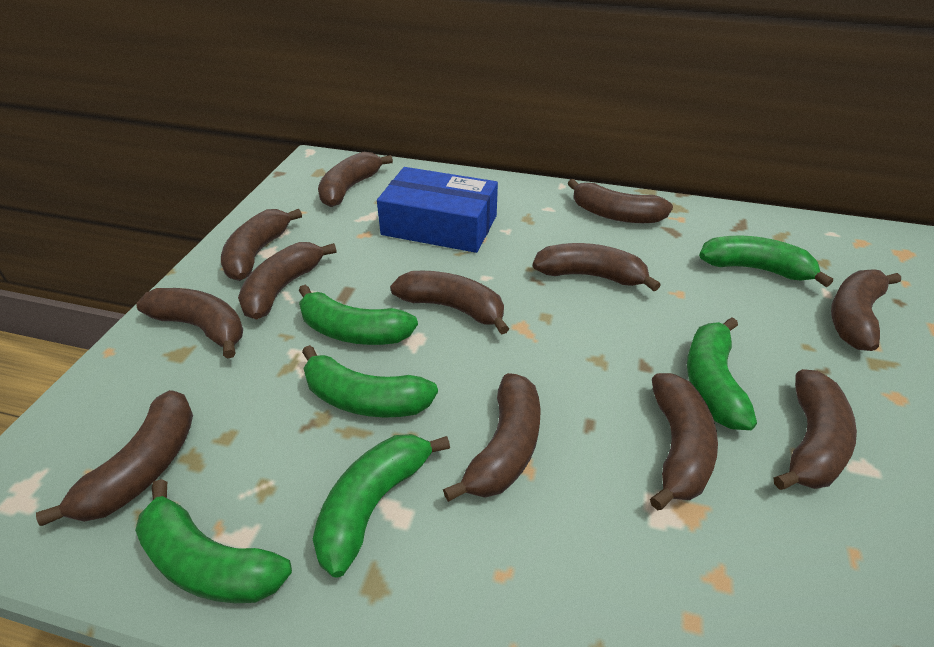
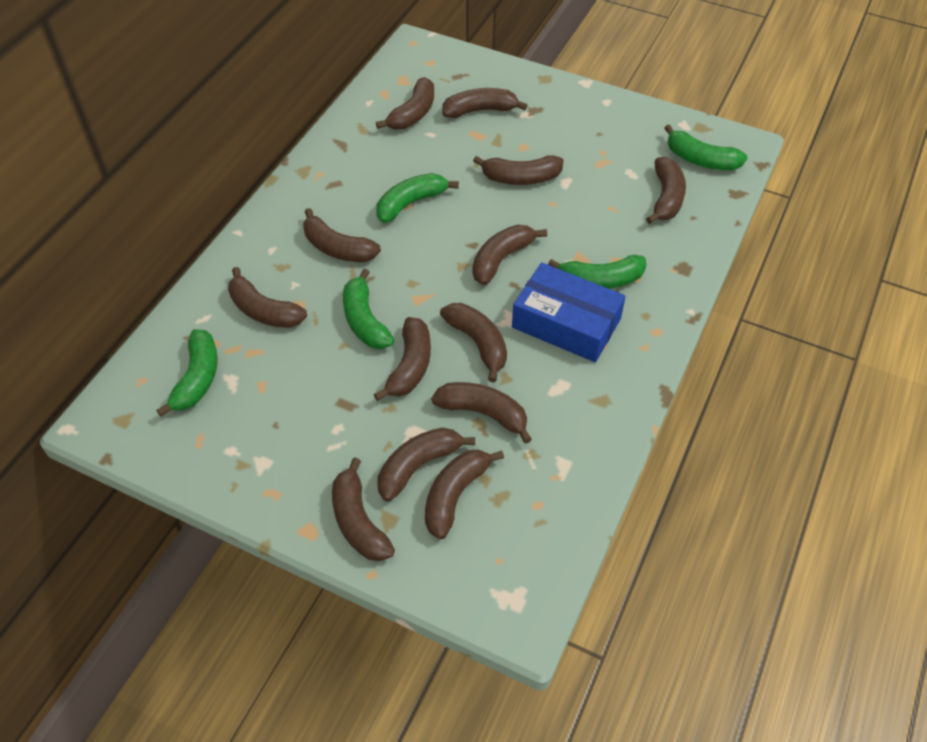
brown banana: 12 -> 13
green banana: 6 -> 5

